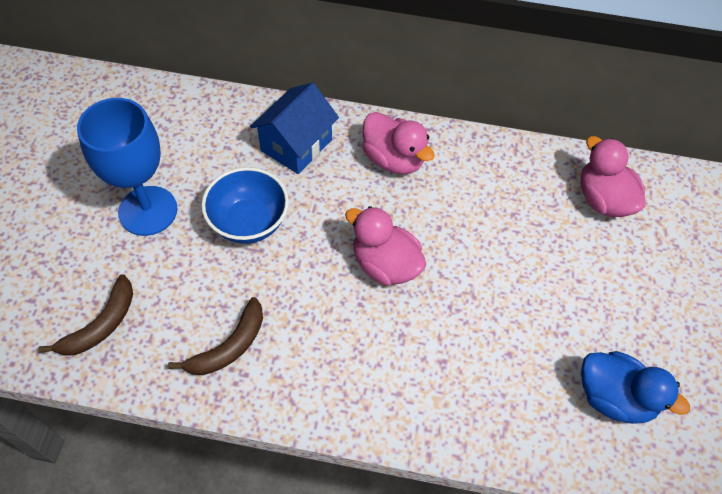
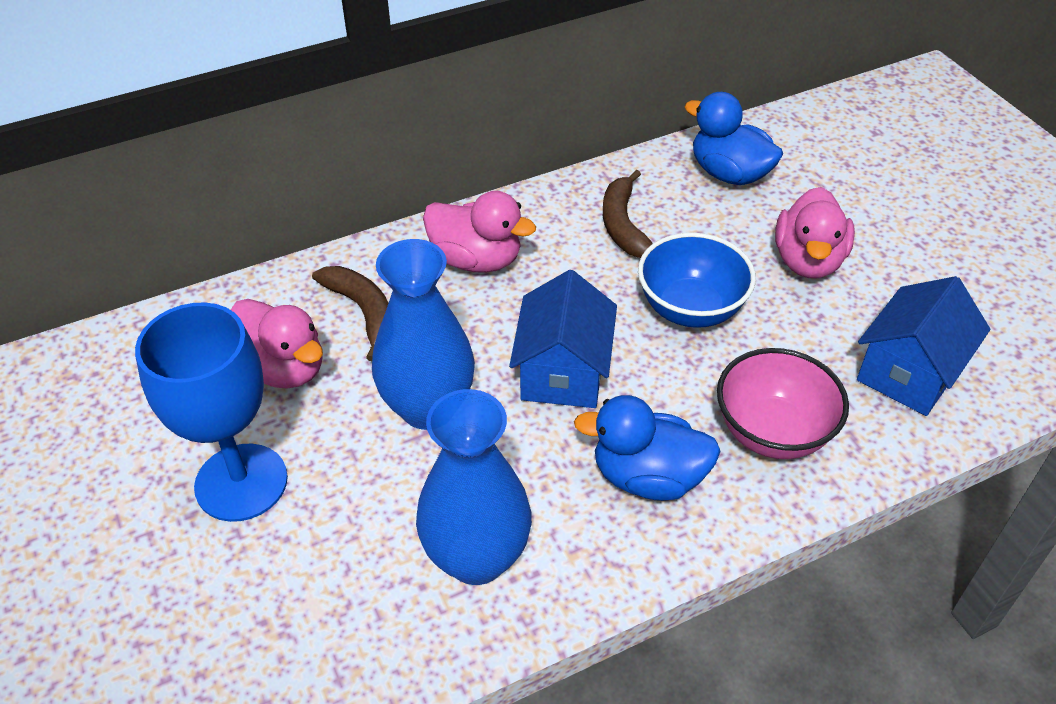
blue duck: 1 -> 2
blue house: 1 -> 2
blue vase: 0 -> 2
pink bowl: 0 -> 1

